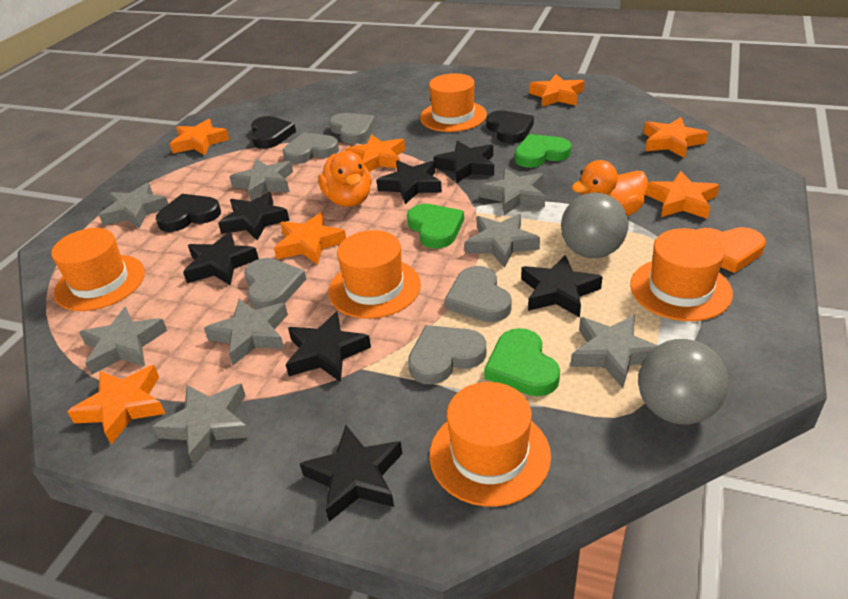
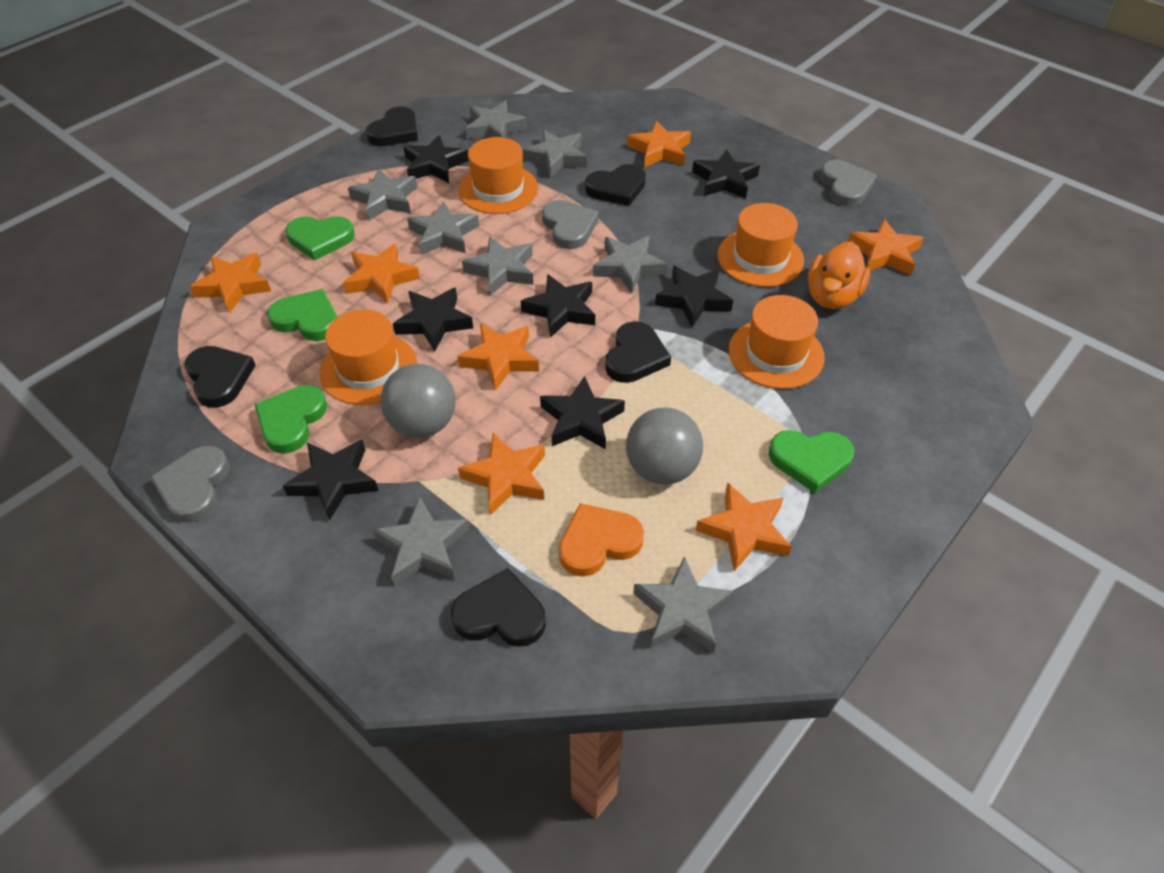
black heart: 3 -> 5
green heart: 3 -> 4
grey heart: 5 -> 3
orange duck: 2 -> 1
orange hat: 5 -> 4

